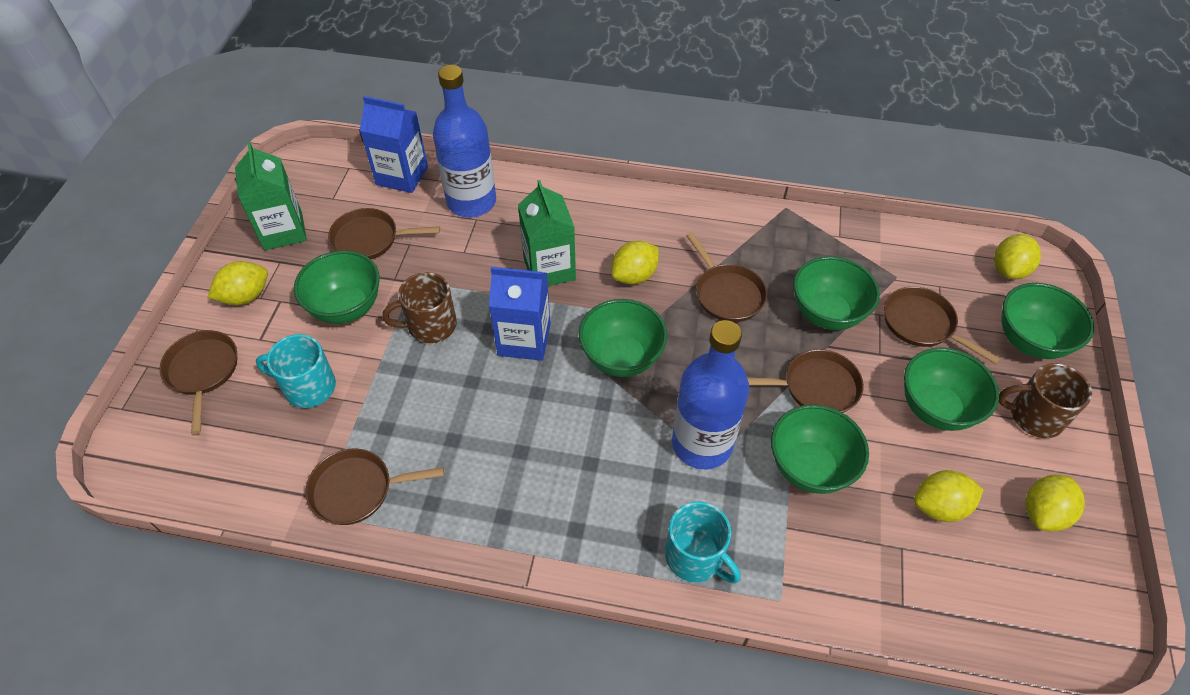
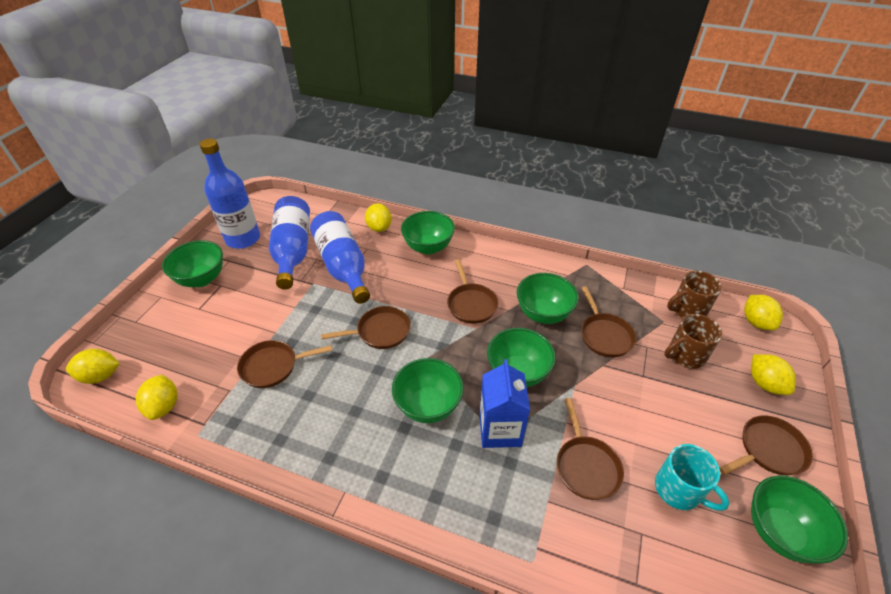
blue bottle: 2 -> 3
blue carton: 2 -> 1
green carton: 2 -> 0
turquoise mug: 2 -> 1

